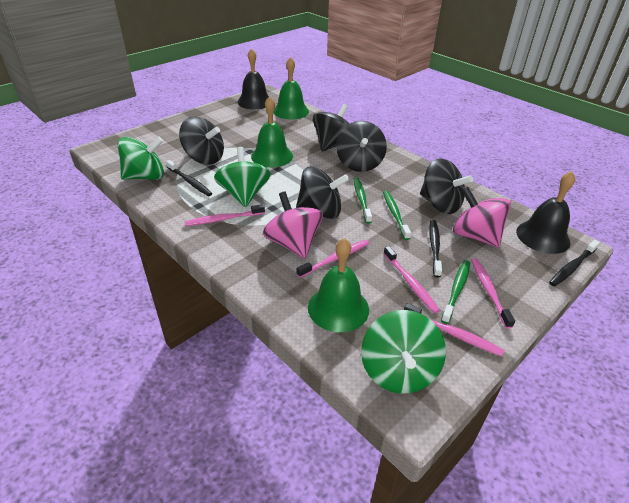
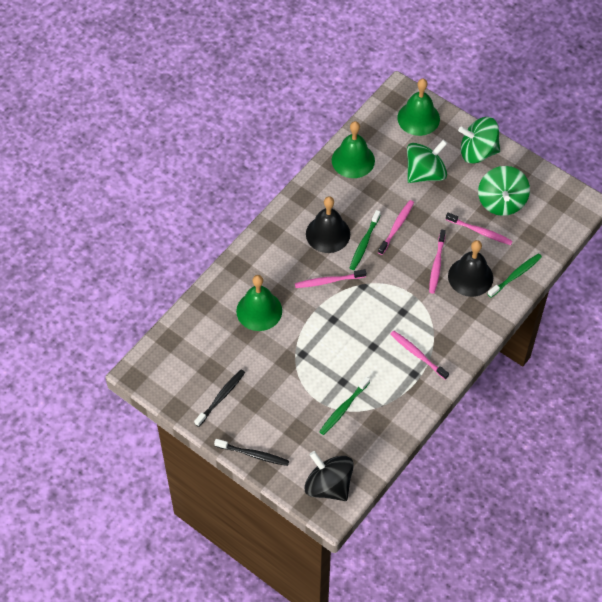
black spinning top: 5 -> 1
black toothbrush: 3 -> 2
pink spinning top: 2 -> 0

